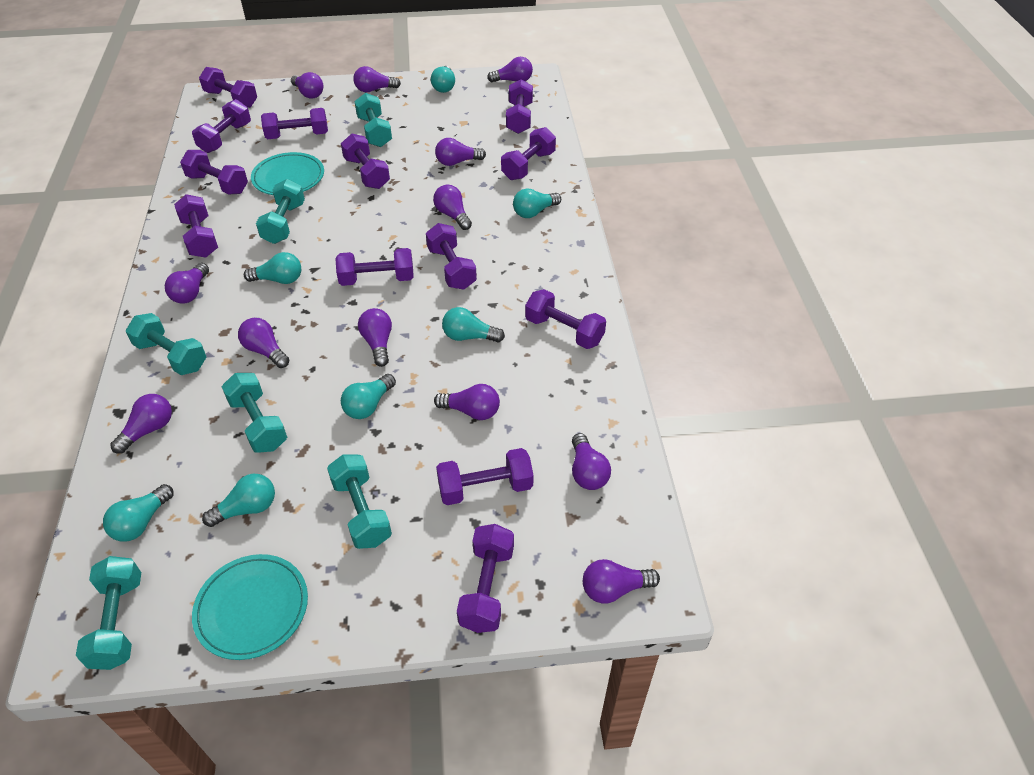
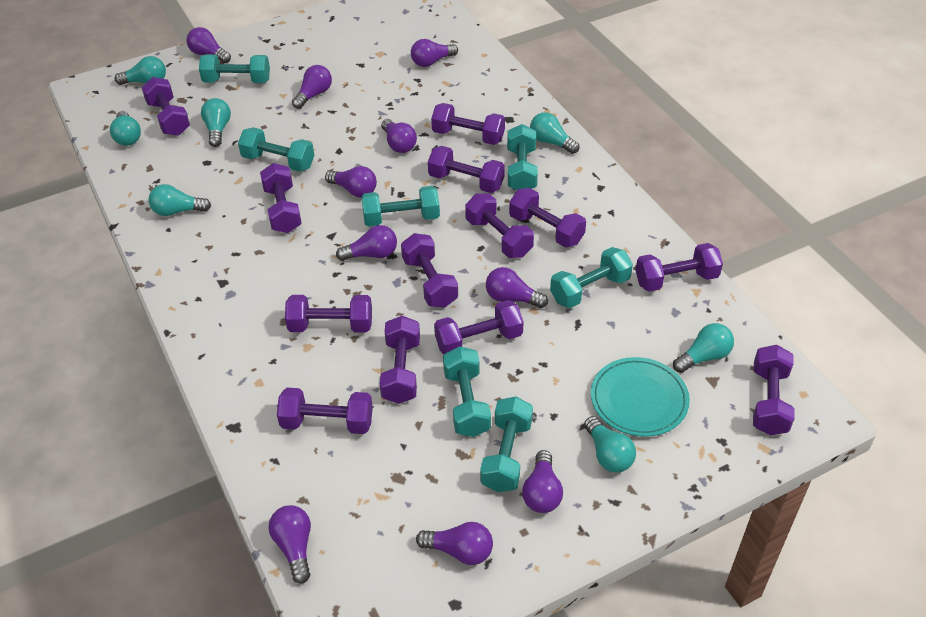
purple light bulb: 12 -> 10
turquoise dumbbell: 6 -> 7
turquoise plate: 2 -> 1

